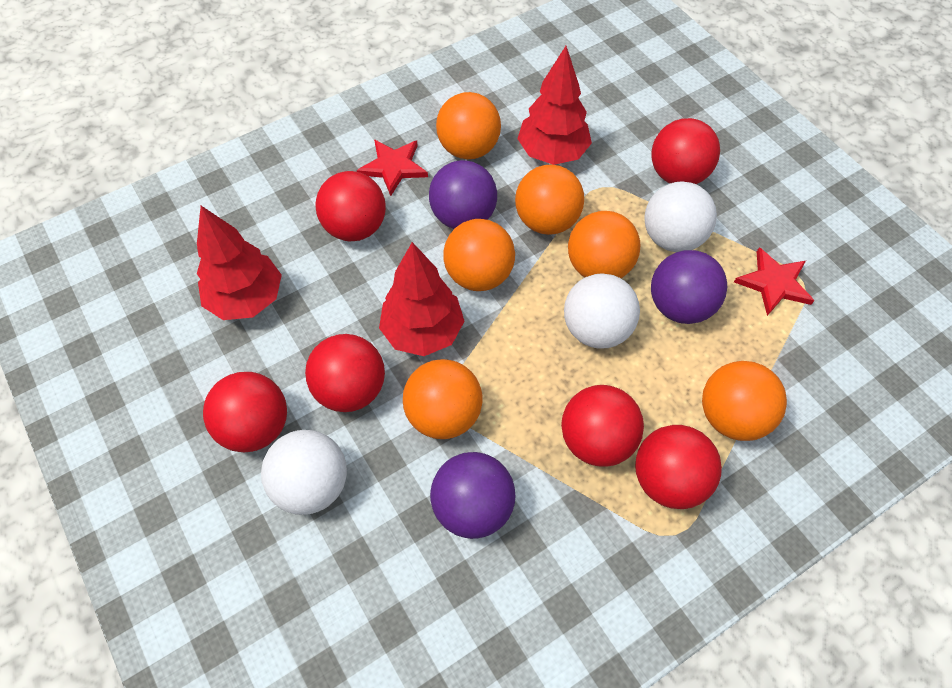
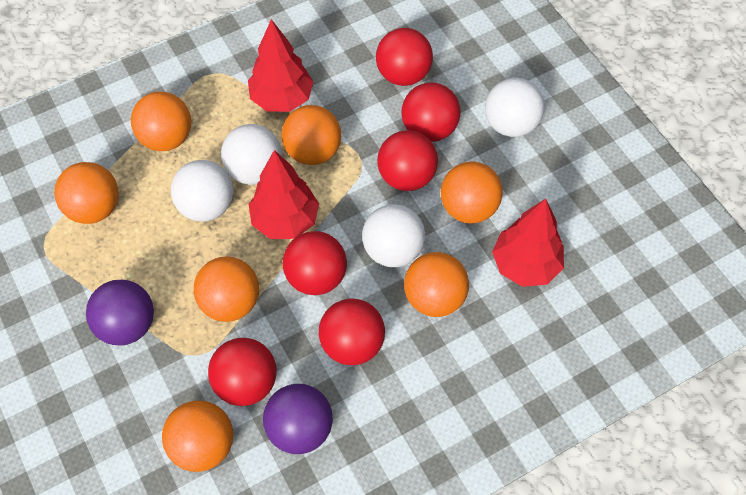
orange ball: 6 -> 7
purple ball: 3 -> 2
red star: 2 -> 0
white ball: 3 -> 4

